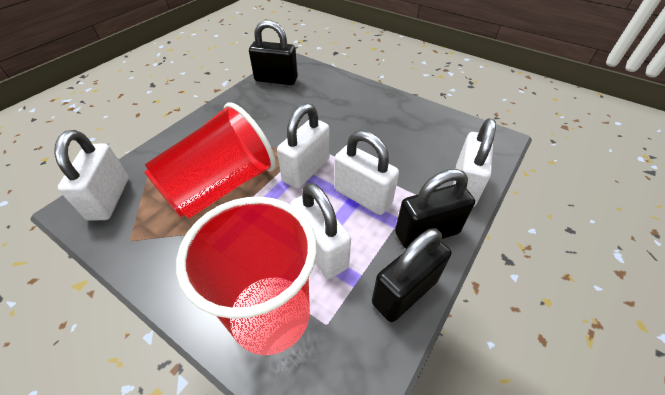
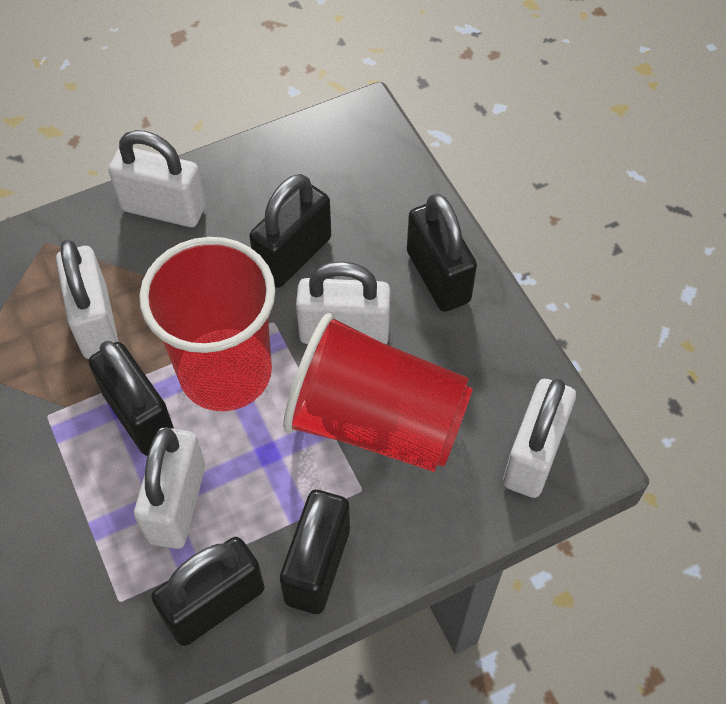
black padlock: 3 -> 5

